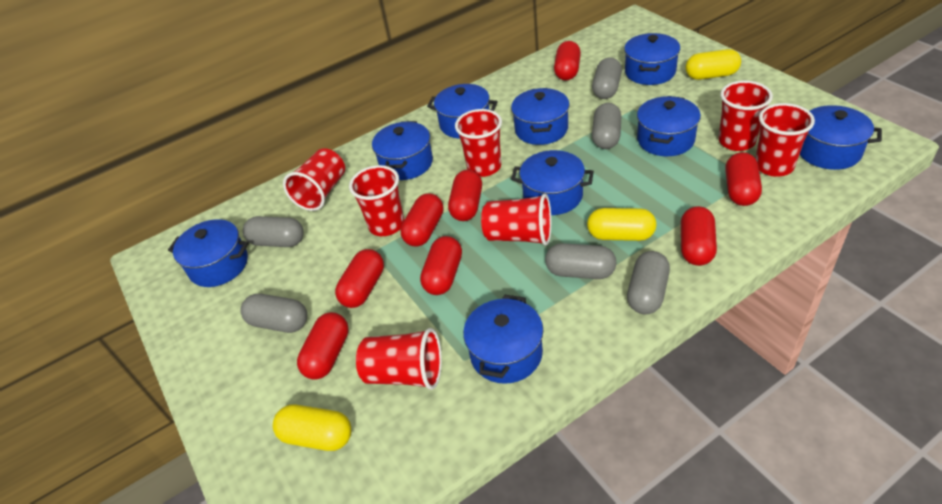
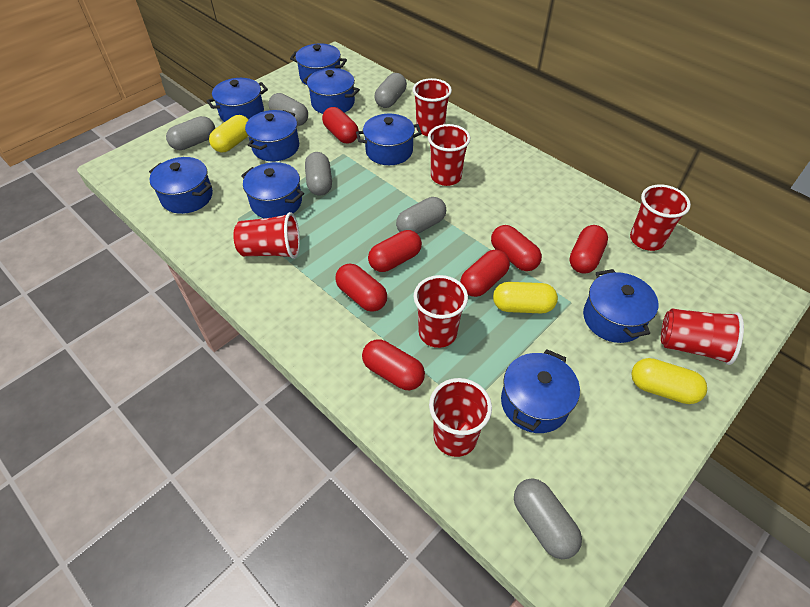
red capsule: 8 -> 7

